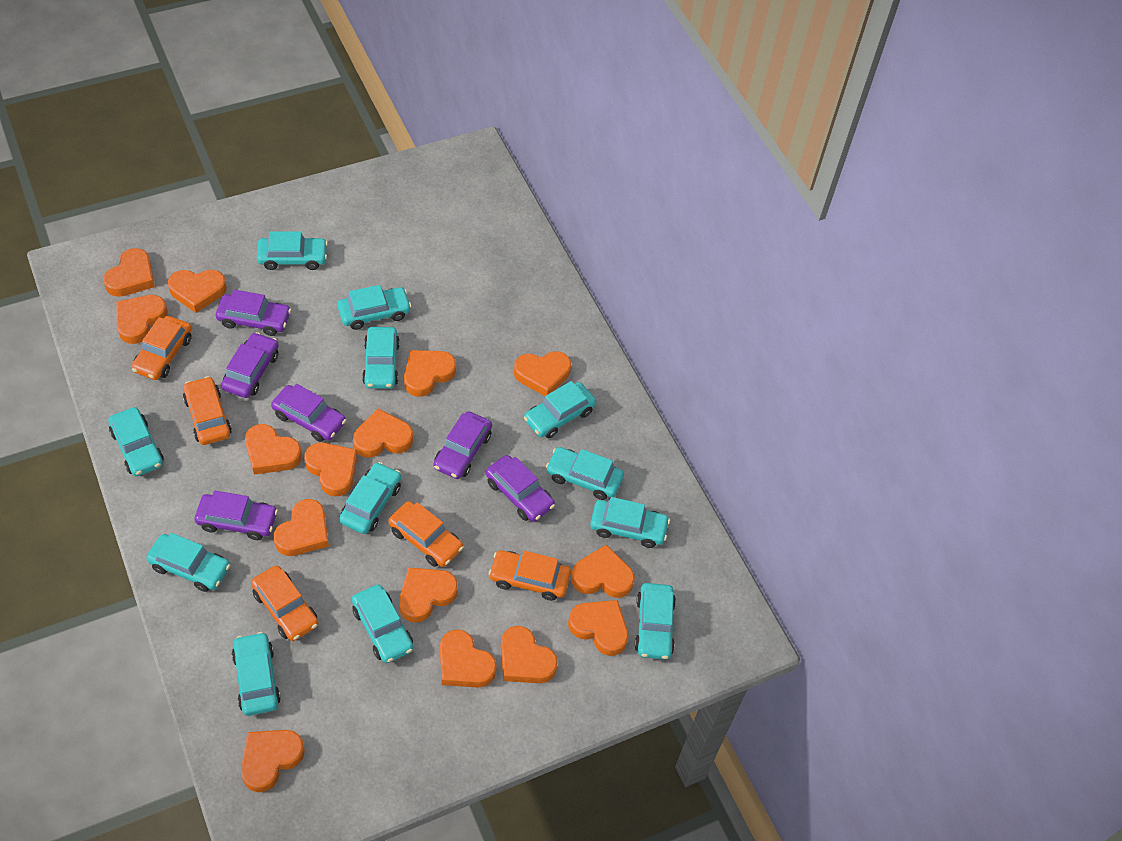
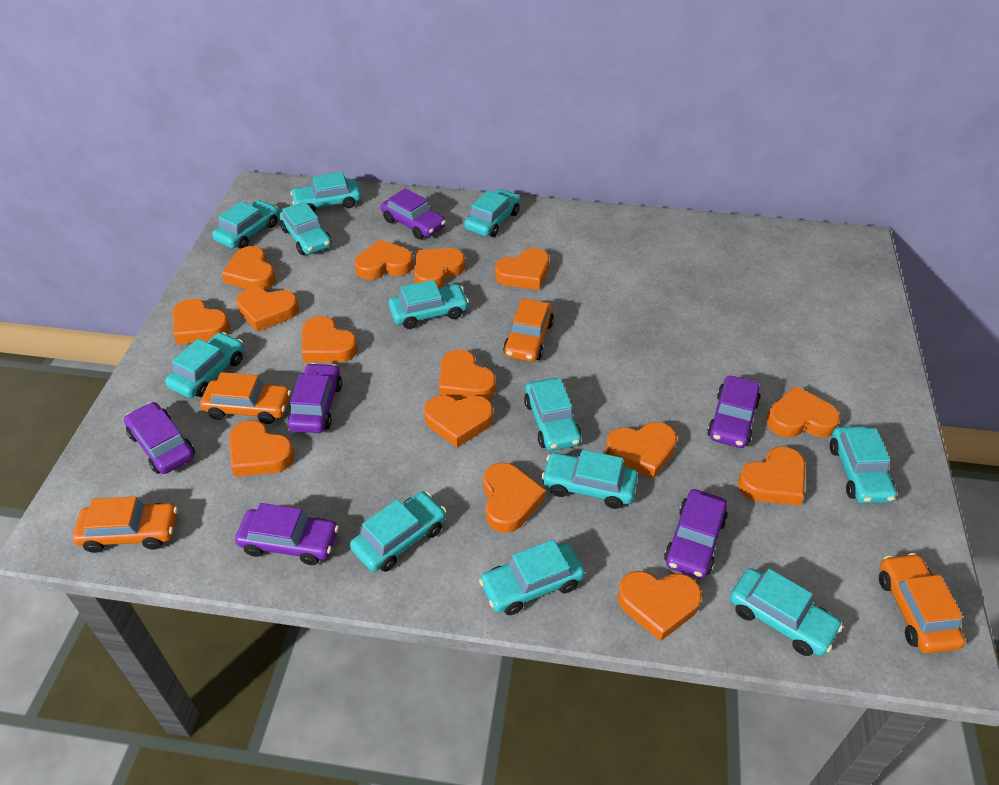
orange car: 5 -> 4

